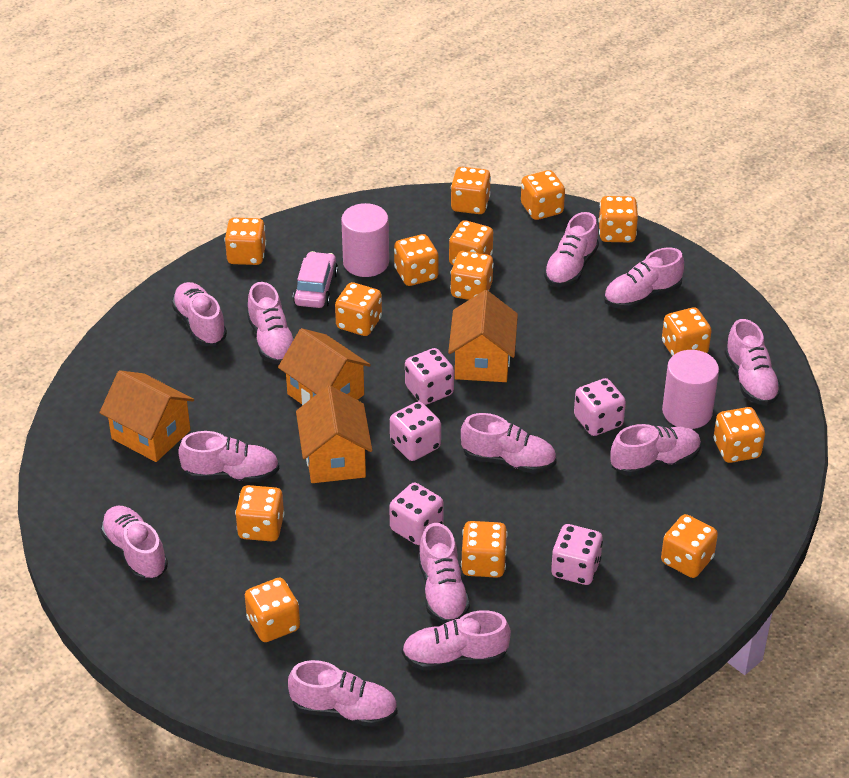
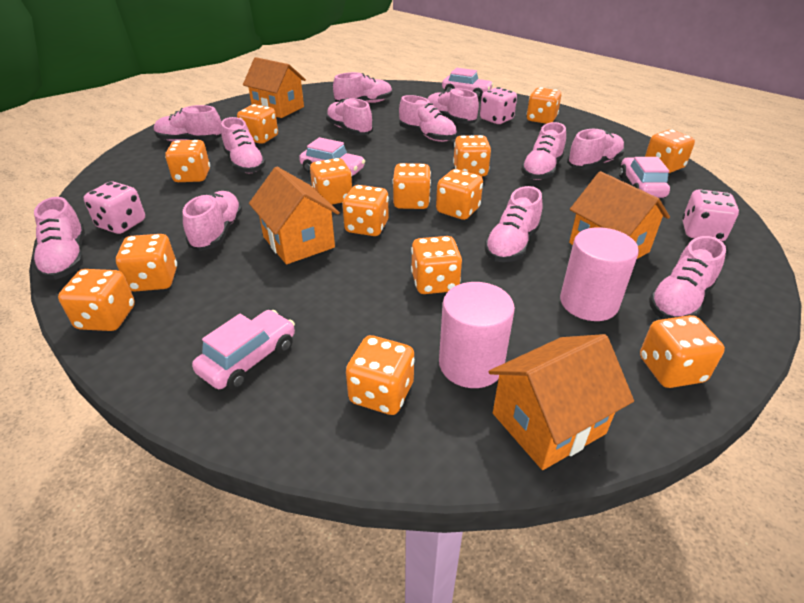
pink car: 1 -> 4
pink dice: 5 -> 3

